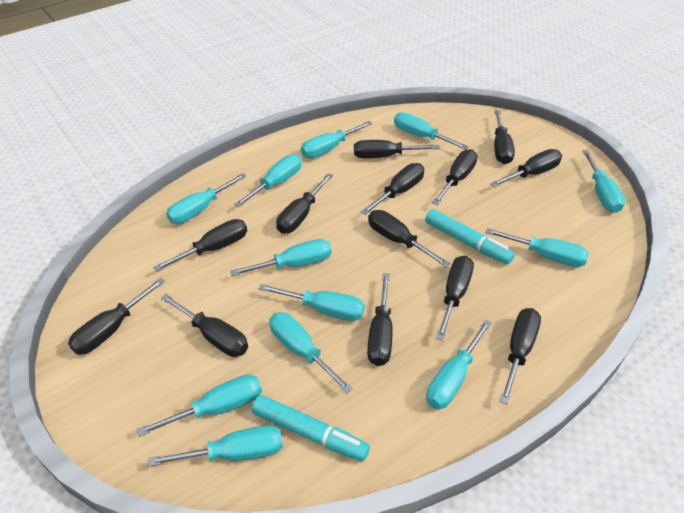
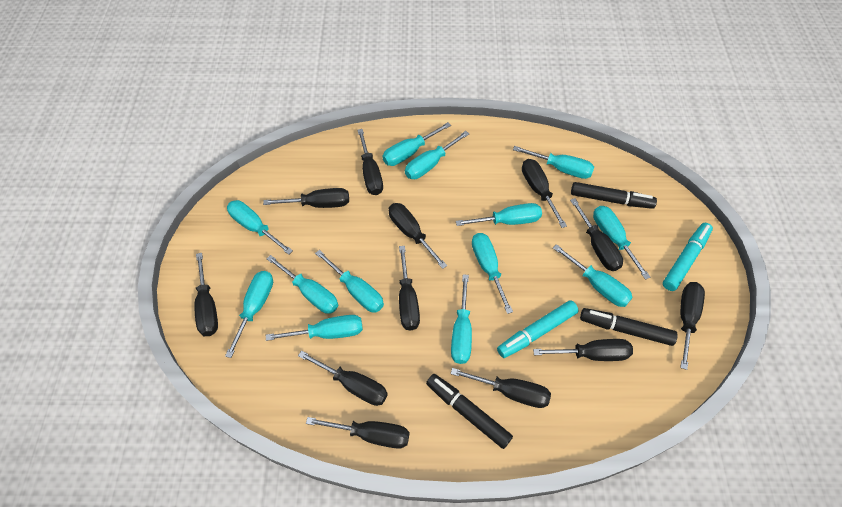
black marker: 0 -> 3
black screwdriver: 13 -> 12
turquoise screwdriver: 12 -> 13

